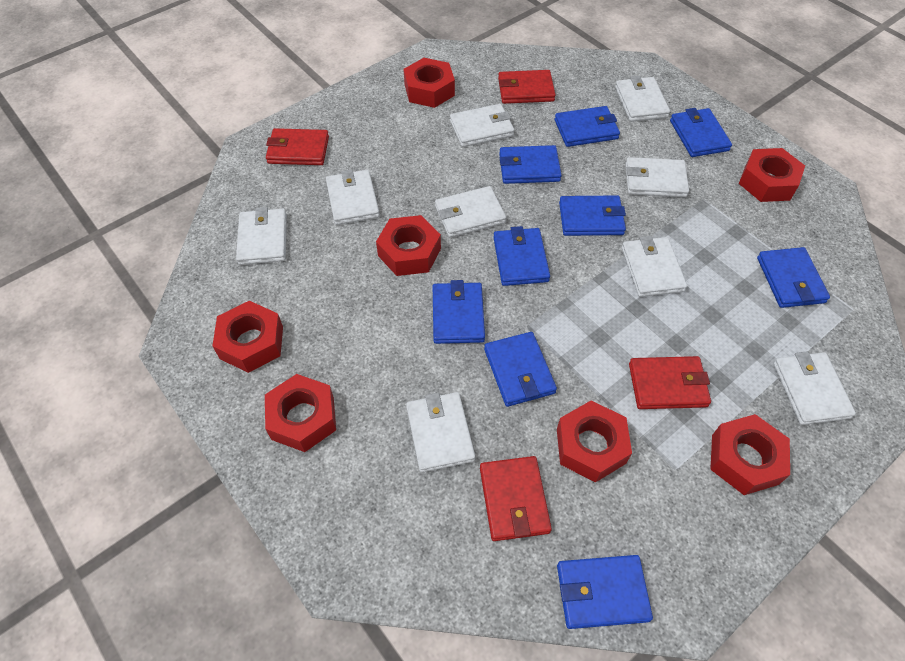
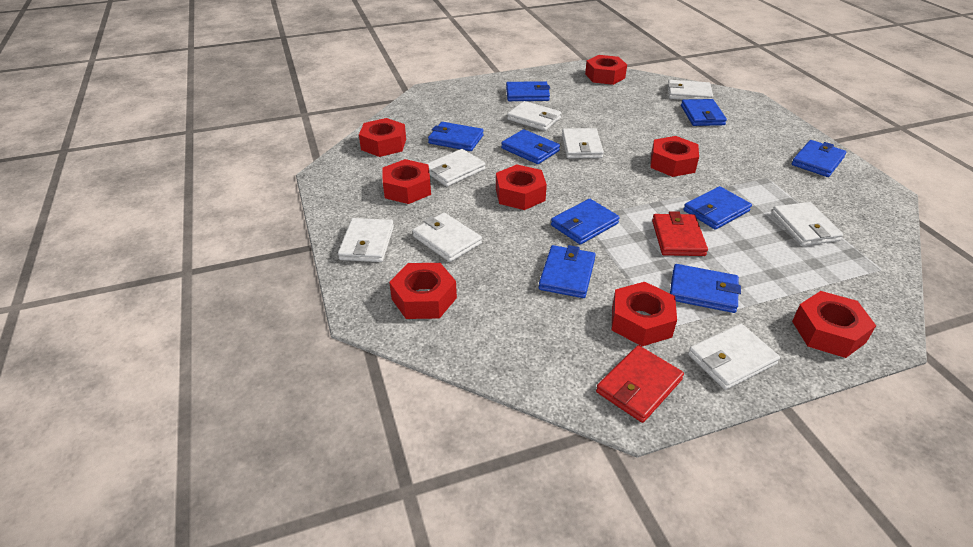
red nut: 7 -> 8
red wallet: 4 -> 2
white wallet: 9 -> 8

